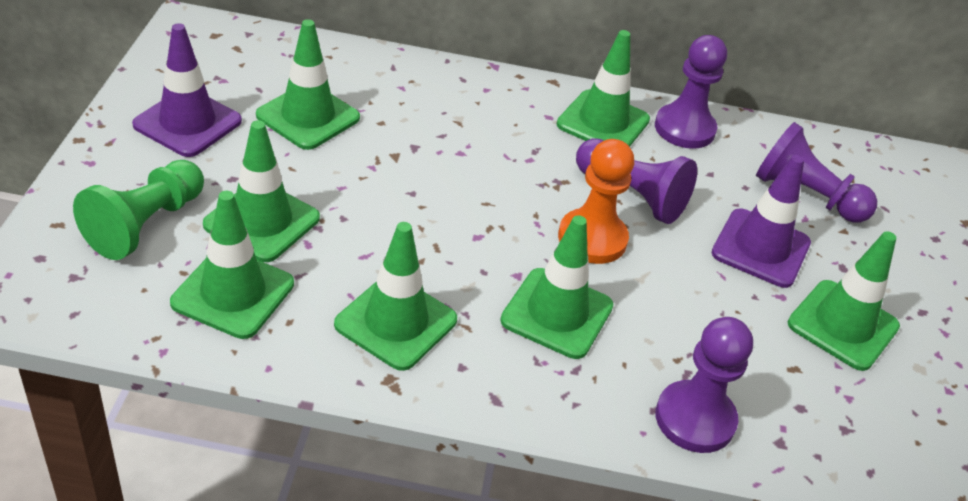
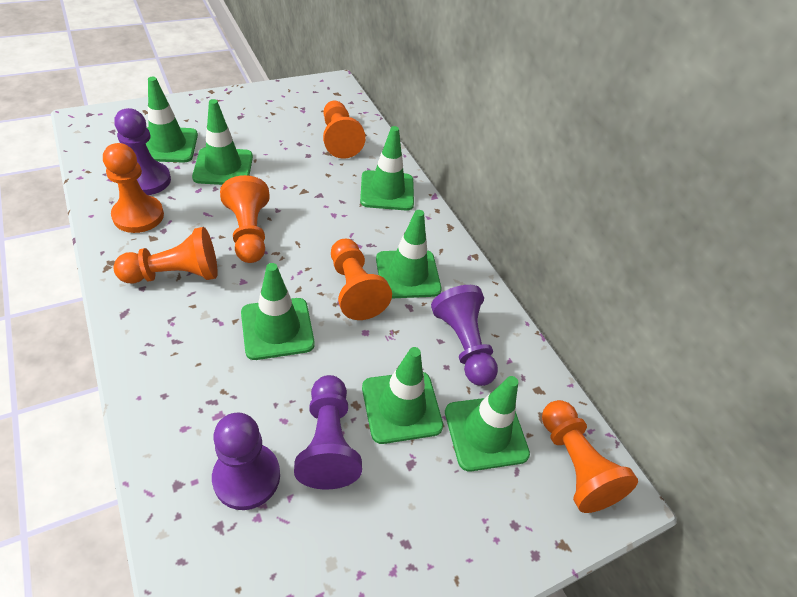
green pawn: 1 -> 0
orange pawn: 1 -> 6
purple traffic cone: 2 -> 0

